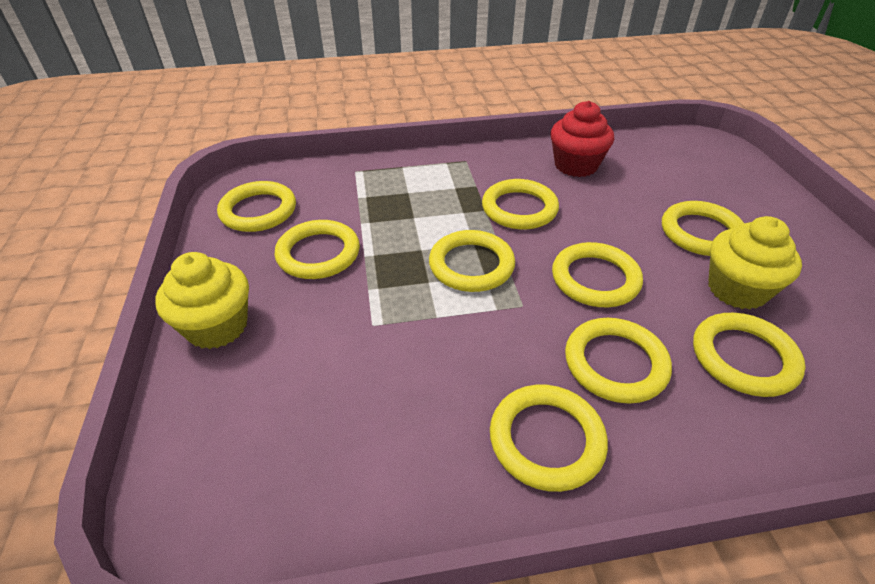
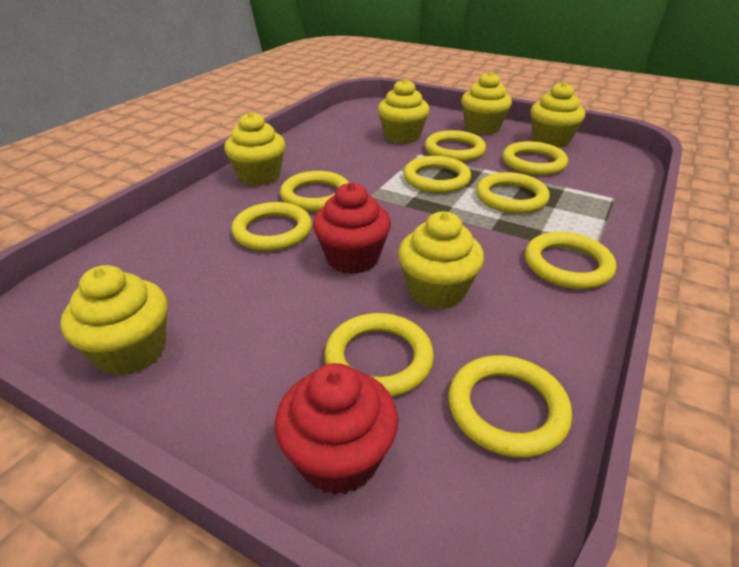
red cupcake: 1 -> 2
yellow cupcake: 2 -> 6

